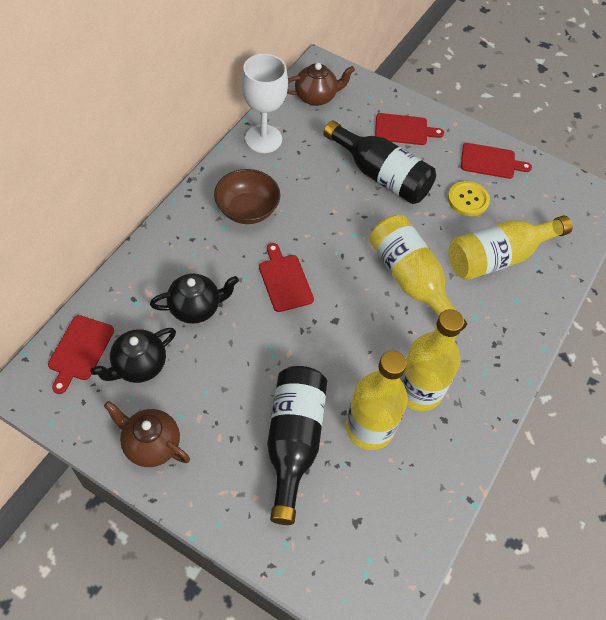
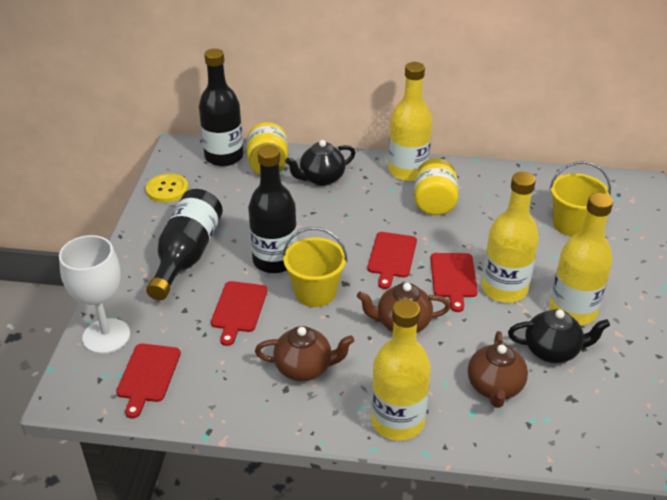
black bottle: 2 -> 3
brown bowl: 1 -> 0
brown teapot: 2 -> 3
yellow bucket: 0 -> 2
yellow jar: 0 -> 2

